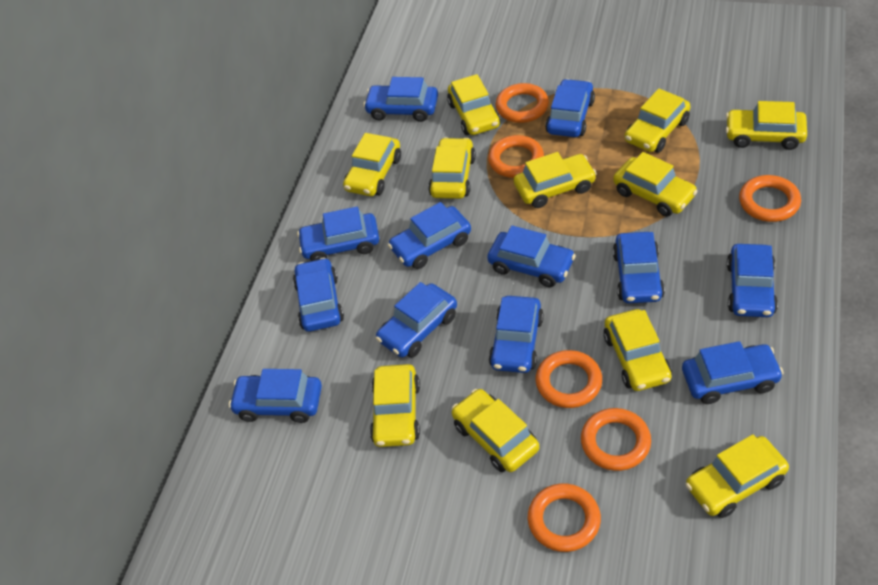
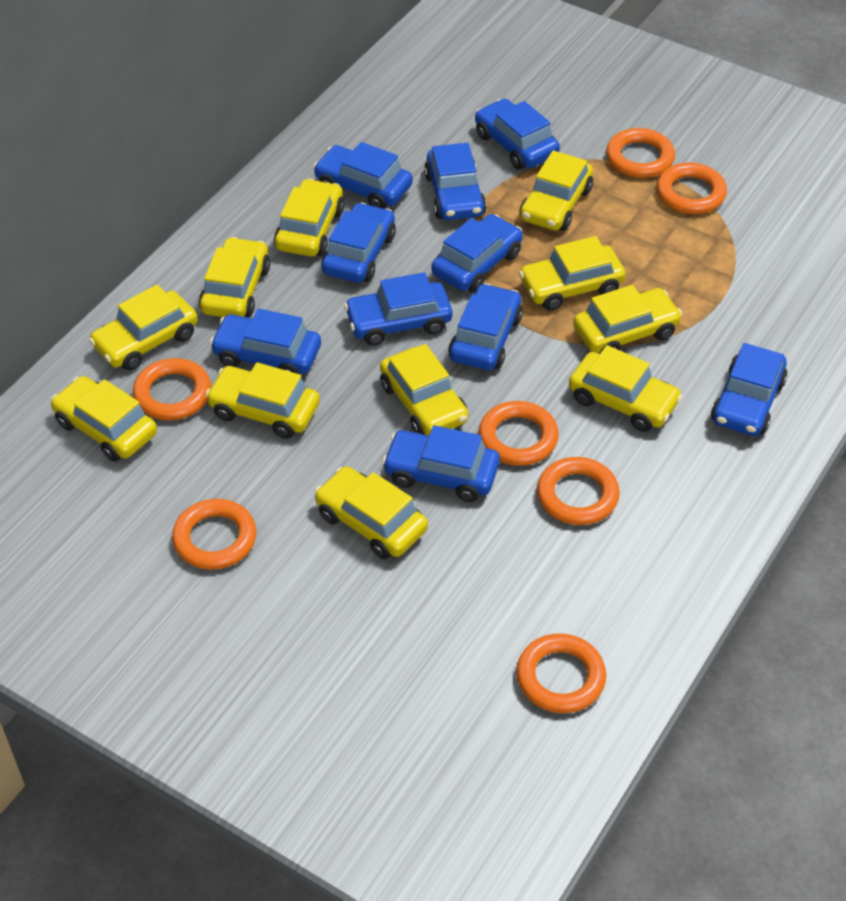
blue car: 12 -> 10
orange ring: 6 -> 7

